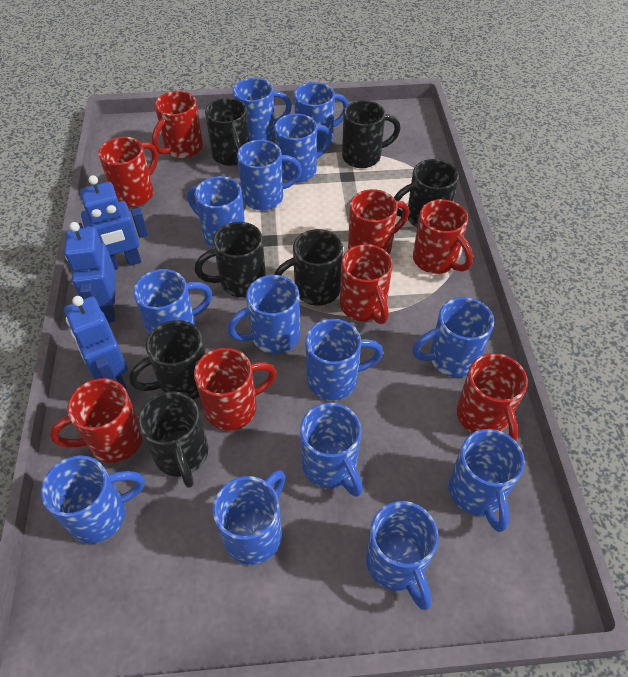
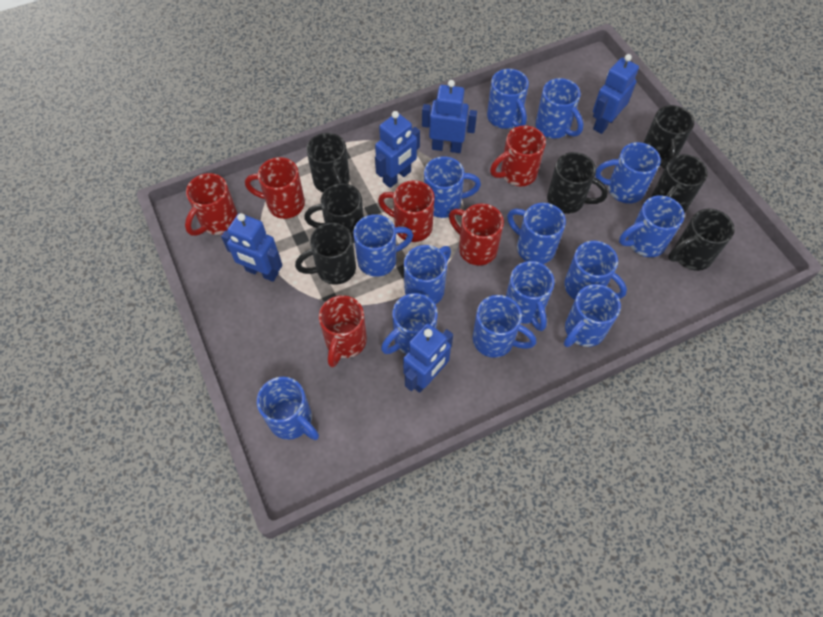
blue robot: 3 -> 5
red mug: 8 -> 6

